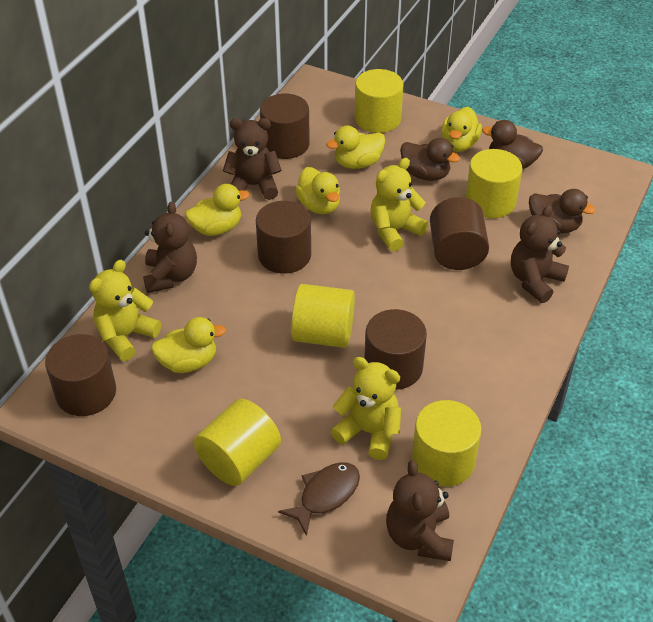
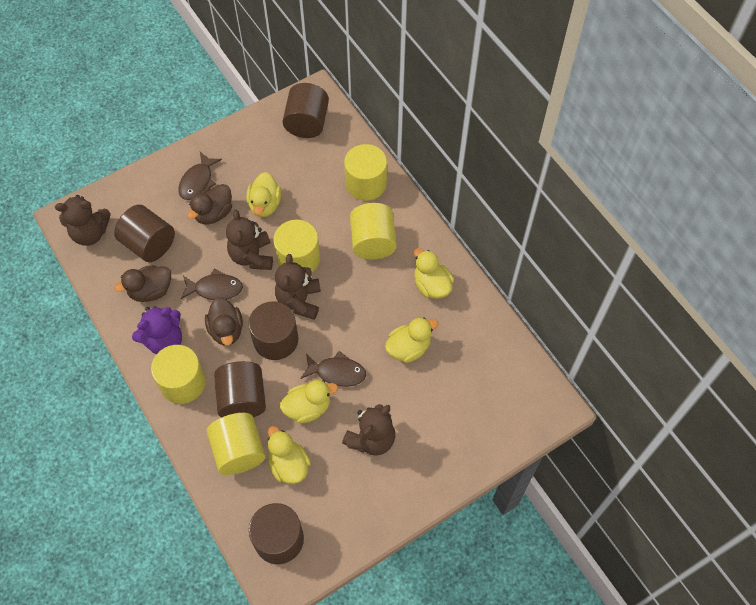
brown fish: 1 -> 3
purple teddy bear: 0 -> 1
yellow teddy bear: 3 -> 0

